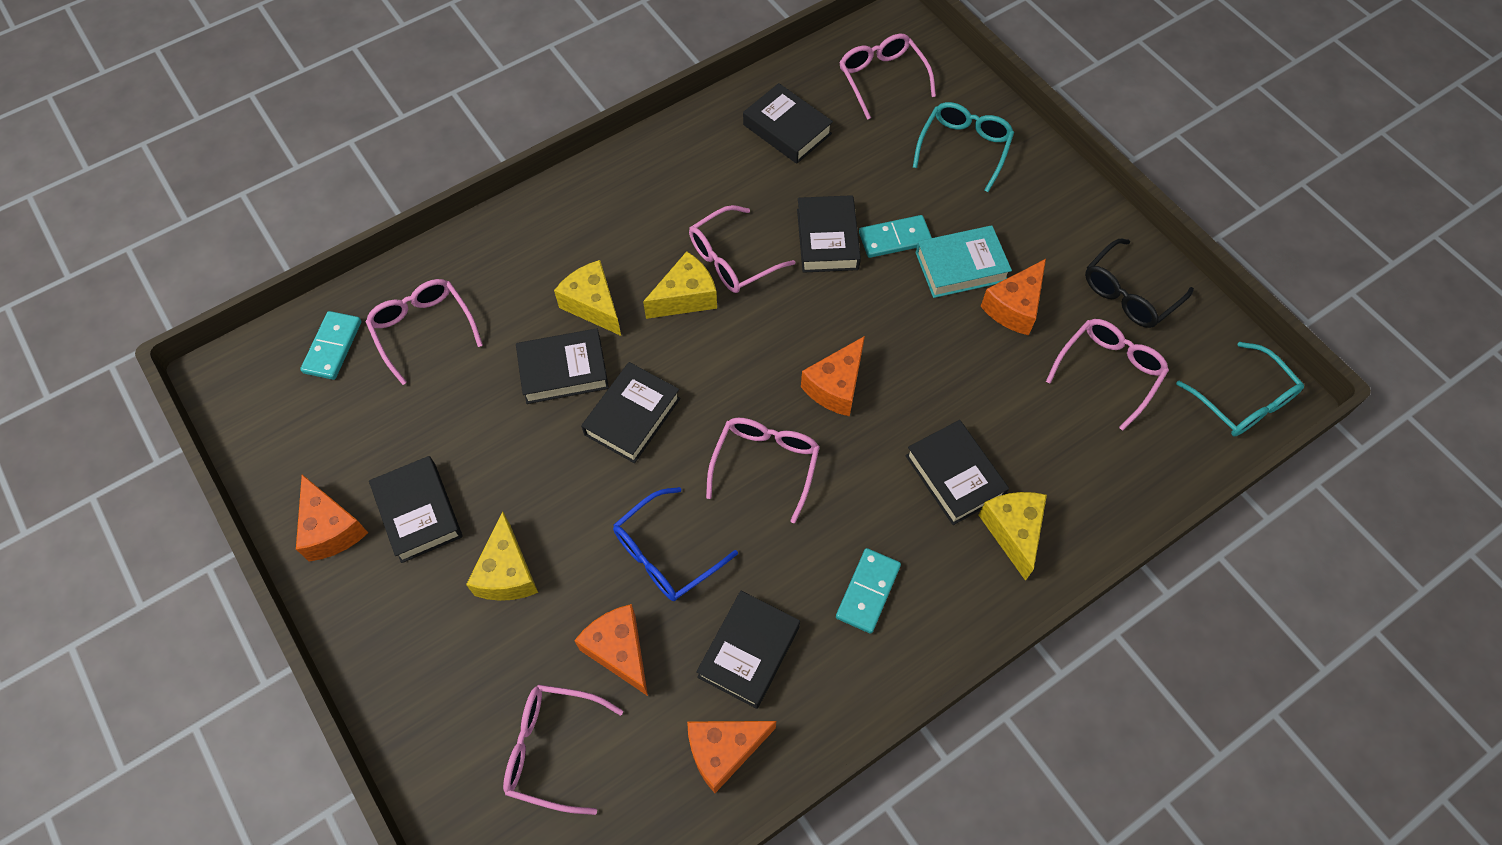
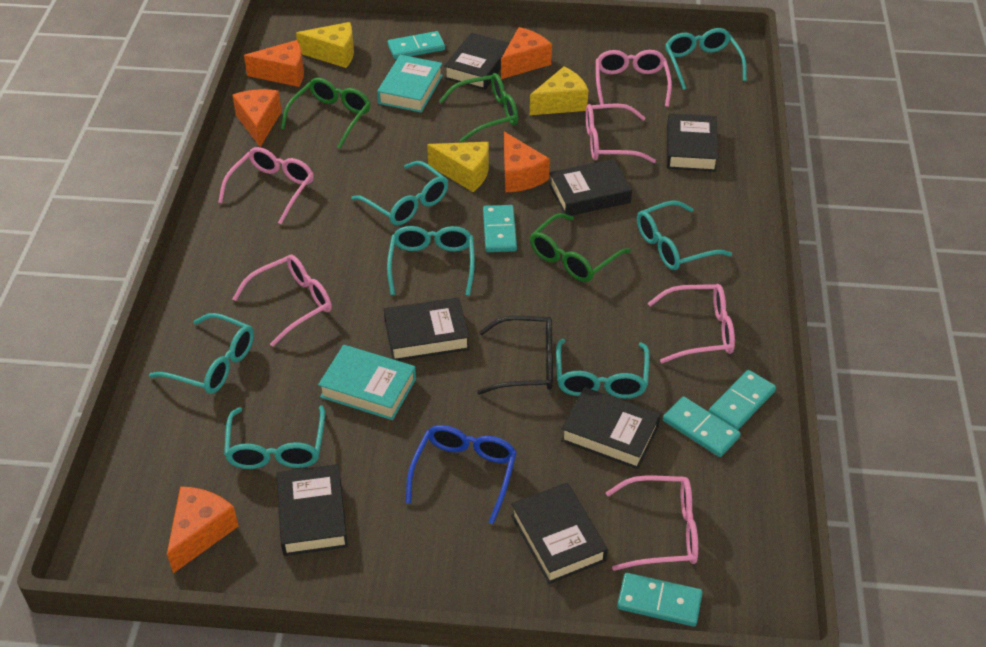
green glasses: 0 -> 3
turquoise book: 1 -> 2
turquoise domino: 3 -> 5
turquoise glasses: 2 -> 7
yellow cheese: 4 -> 3

